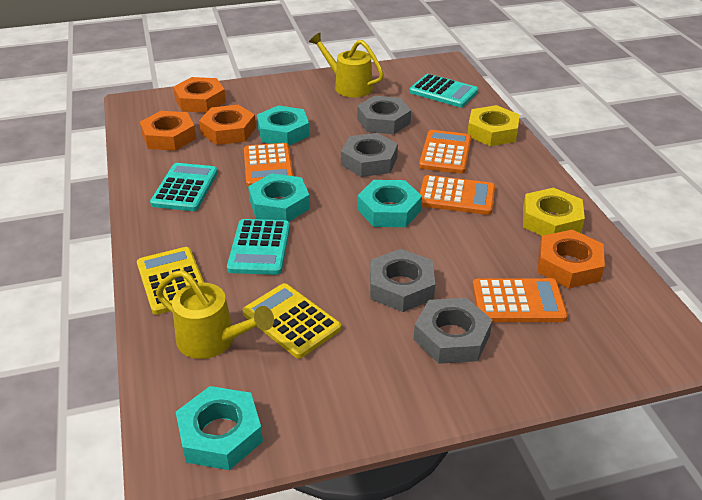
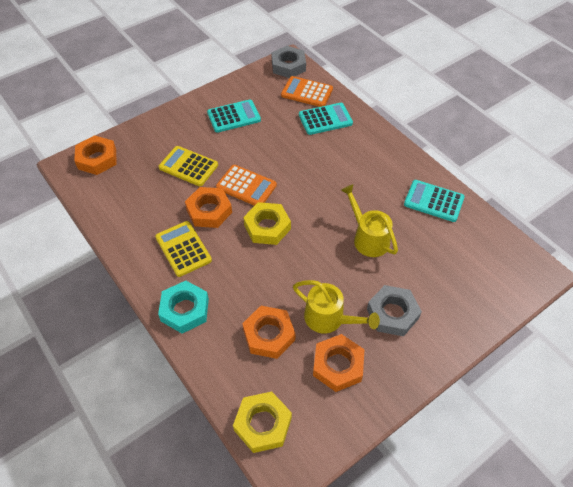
grey nut: 4 -> 2
orange calculator: 4 -> 2
turquoise nut: 4 -> 1

